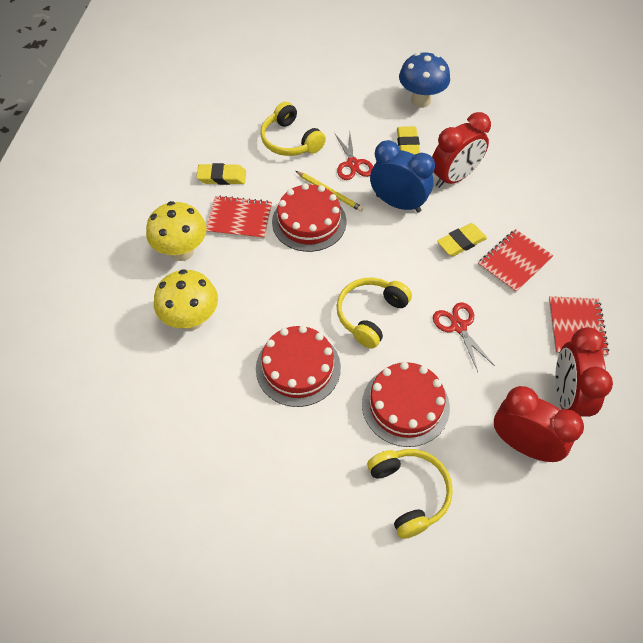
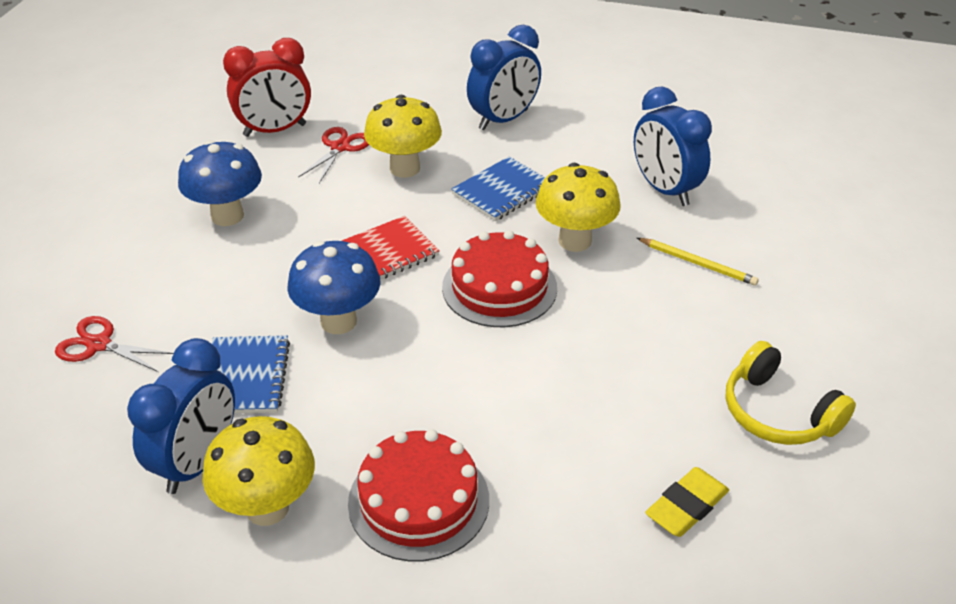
blue clock: 1 -> 3
blue mushroom: 1 -> 2
blue notebook: 0 -> 2
red cake: 3 -> 2
red clock: 3 -> 1
red notebook: 3 -> 1
yellow eraser: 3 -> 1
yellow headphones: 3 -> 1
yellow mushroom: 2 -> 3

